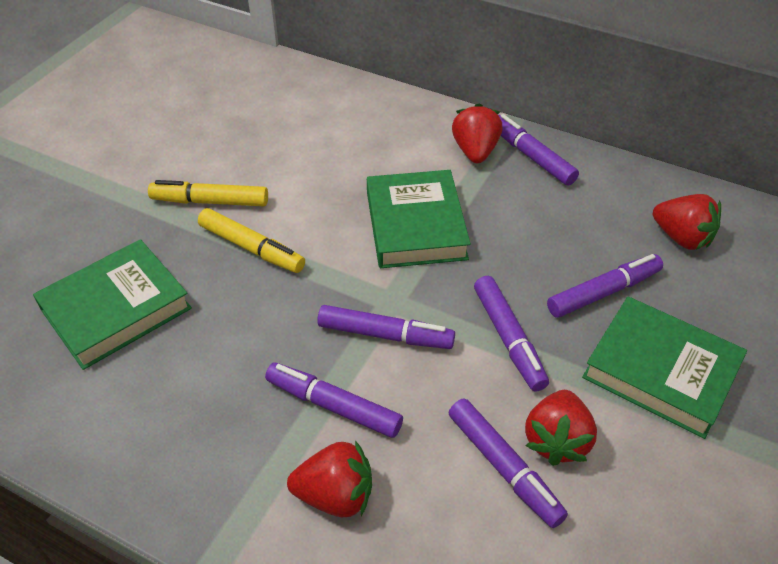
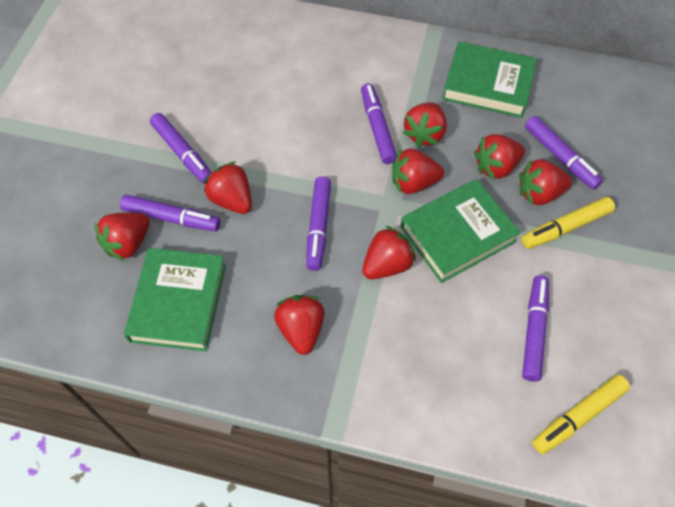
red strawberry: 4 -> 8

